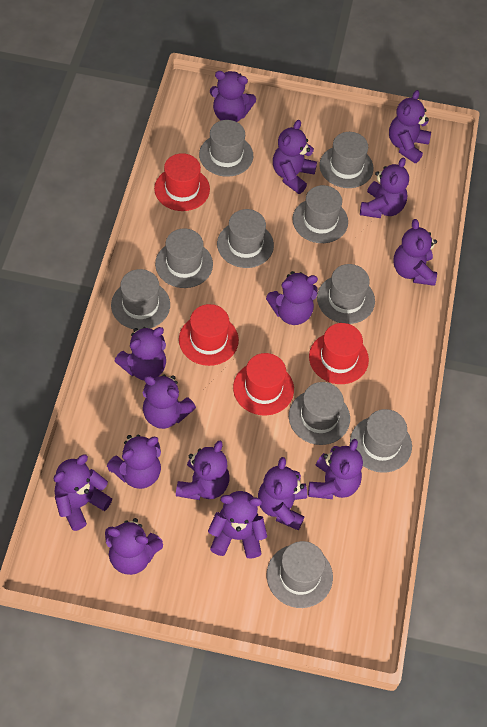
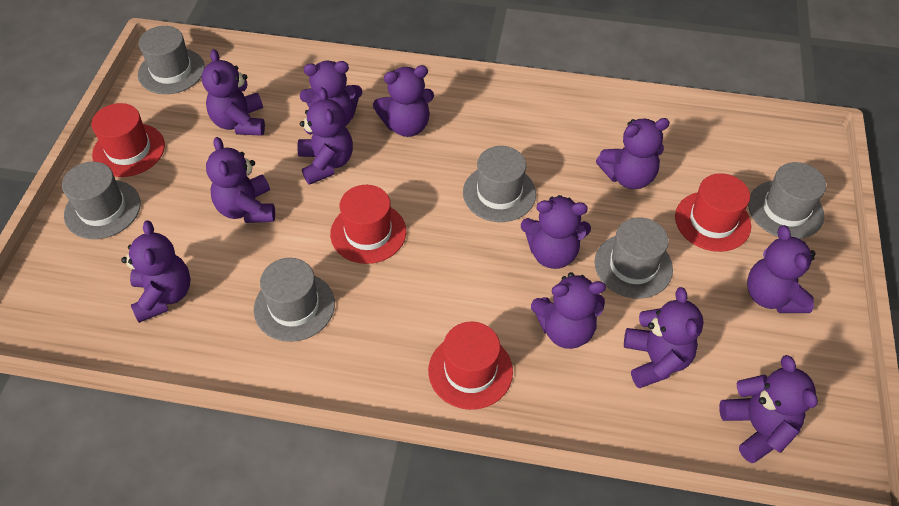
grey hat: 10 -> 6
purple teddy bear: 15 -> 12

